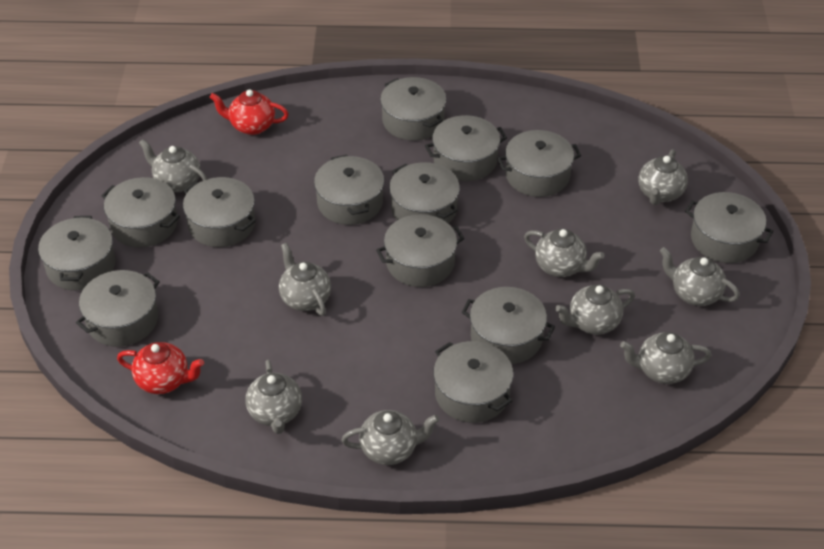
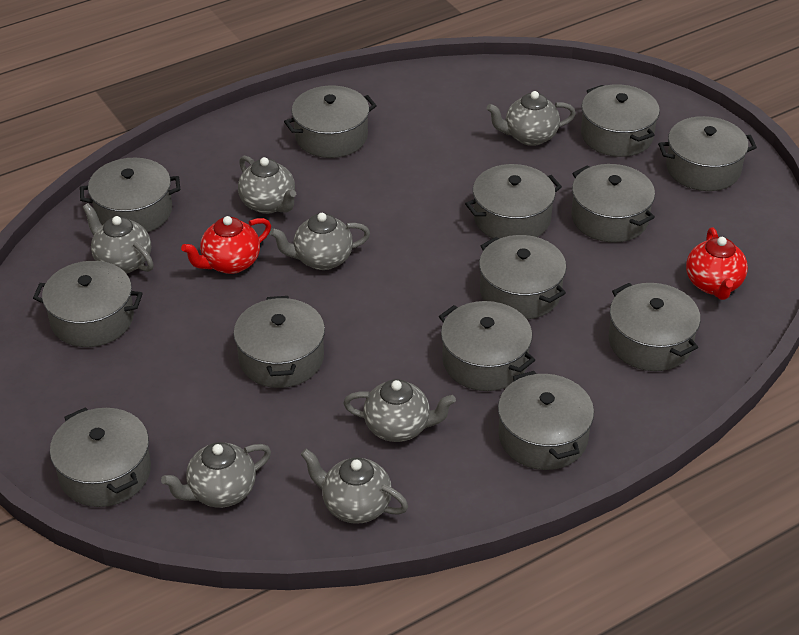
grey teapot: 9 -> 7

